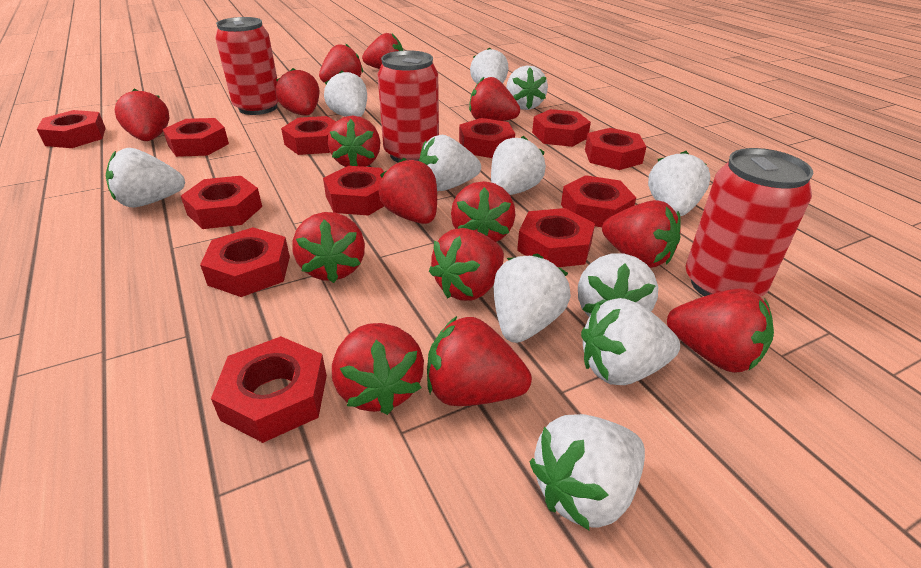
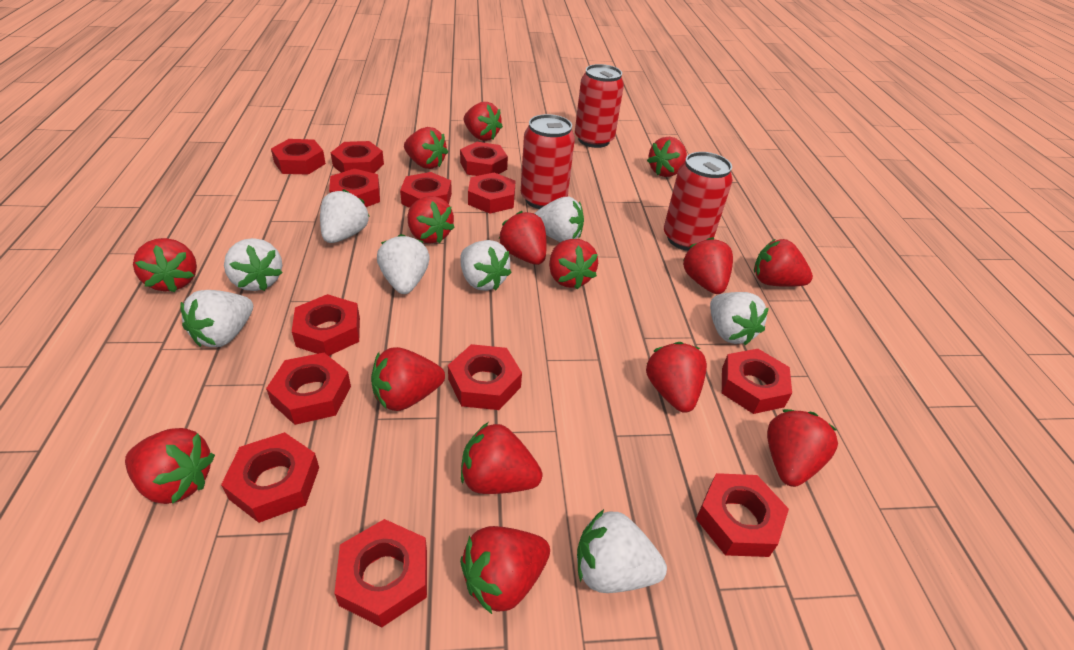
red nut: 12 -> 13
red strawberry: 14 -> 15
white strawberry: 11 -> 8

